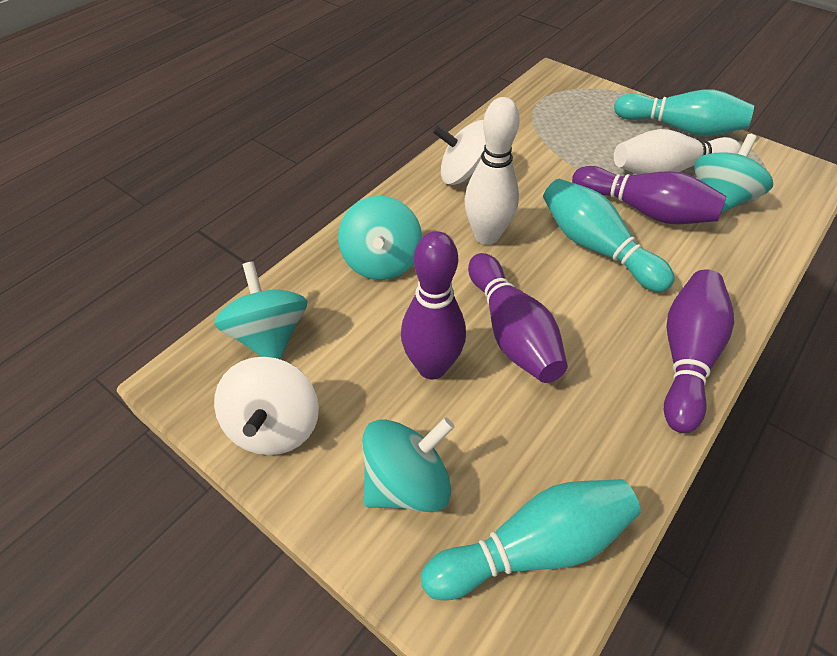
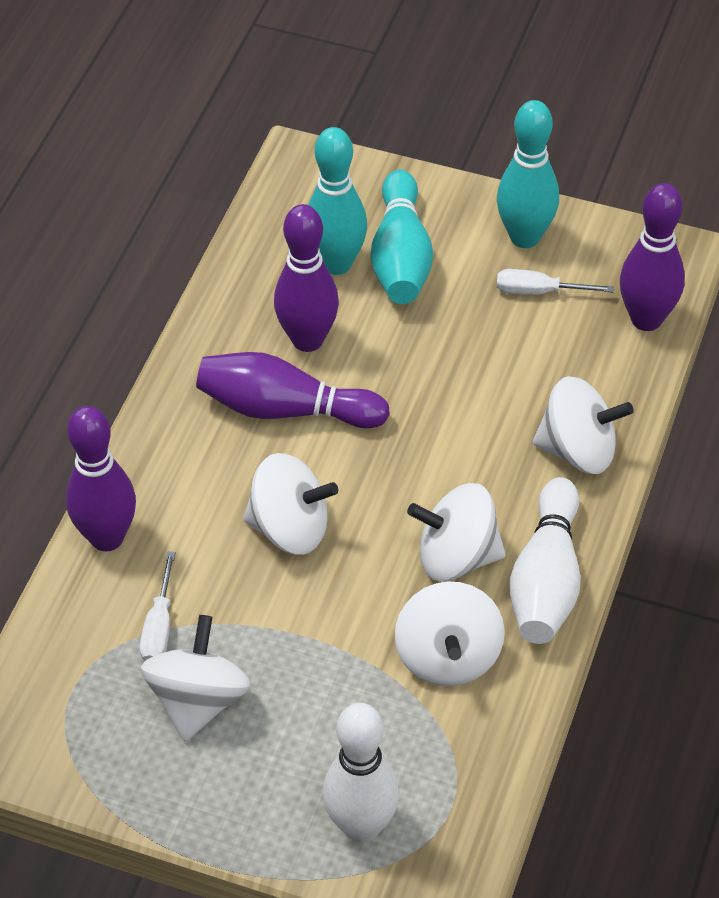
turquoise spinning top: 4 -> 0
white screwdriver: 0 -> 2
white spinning top: 2 -> 5

